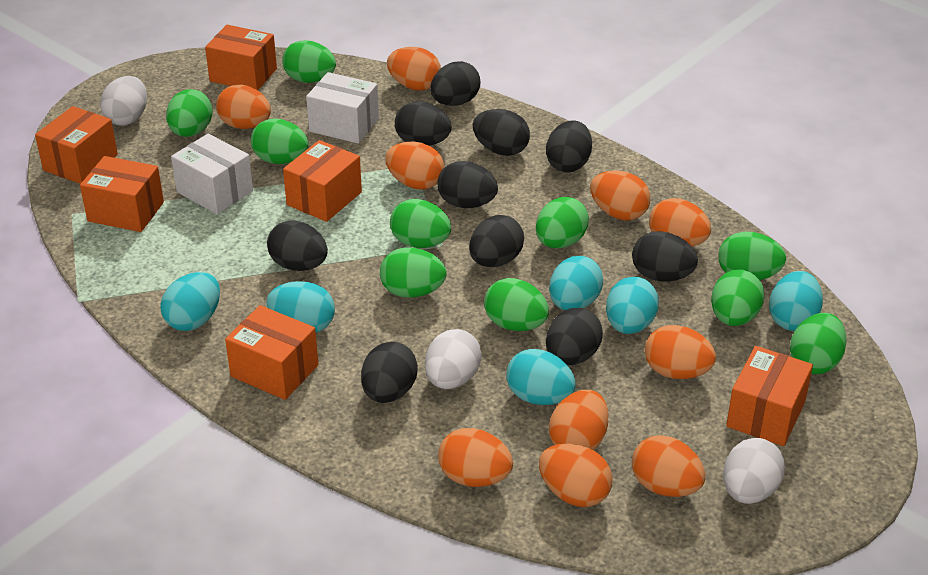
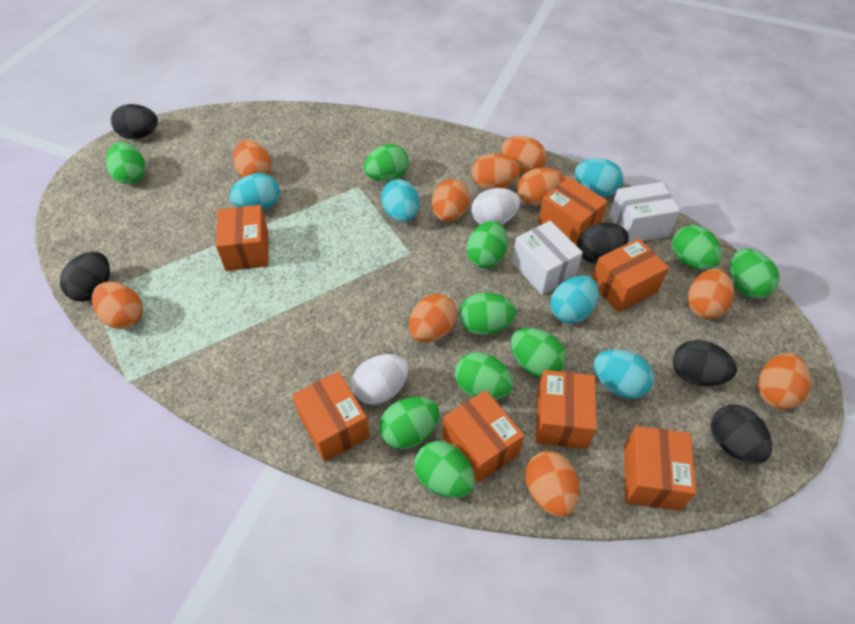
black egg: 10 -> 5
orange box: 6 -> 7
turquoise egg: 6 -> 5
white egg: 3 -> 2

